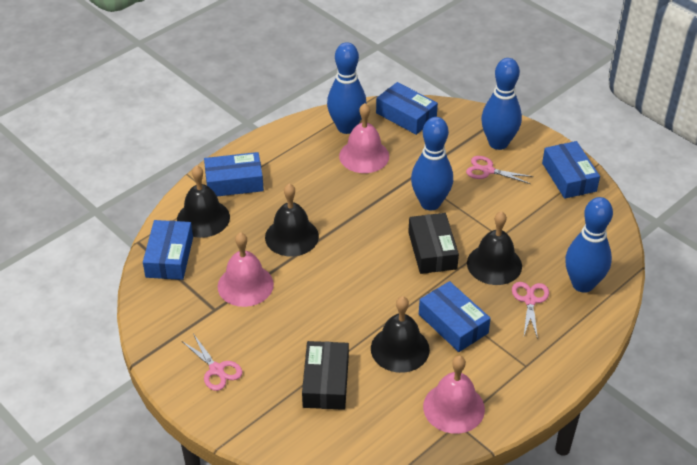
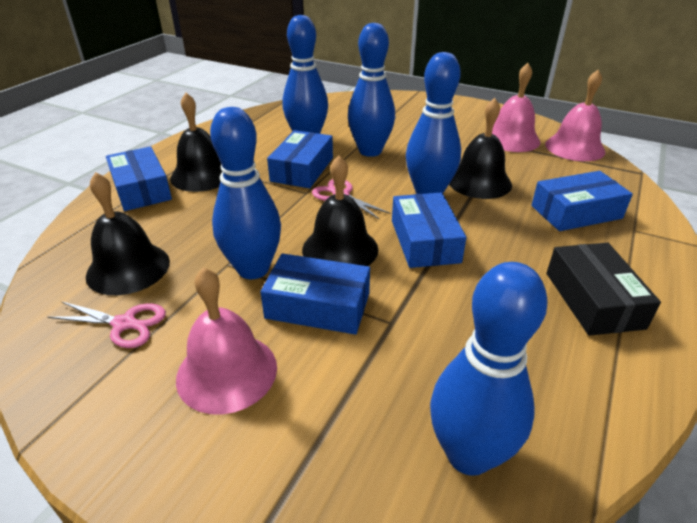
black box: 2 -> 1
blue bowling pin: 4 -> 5
pink scissors: 3 -> 2

